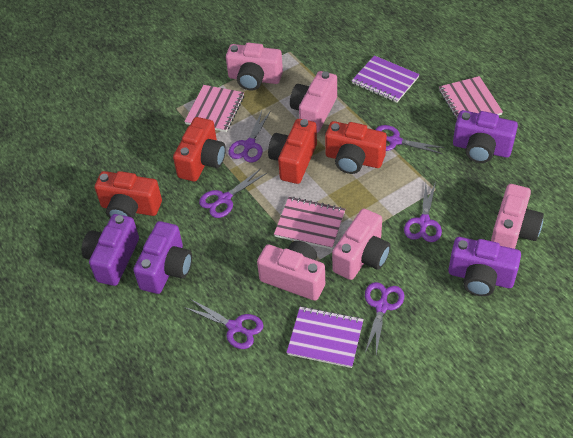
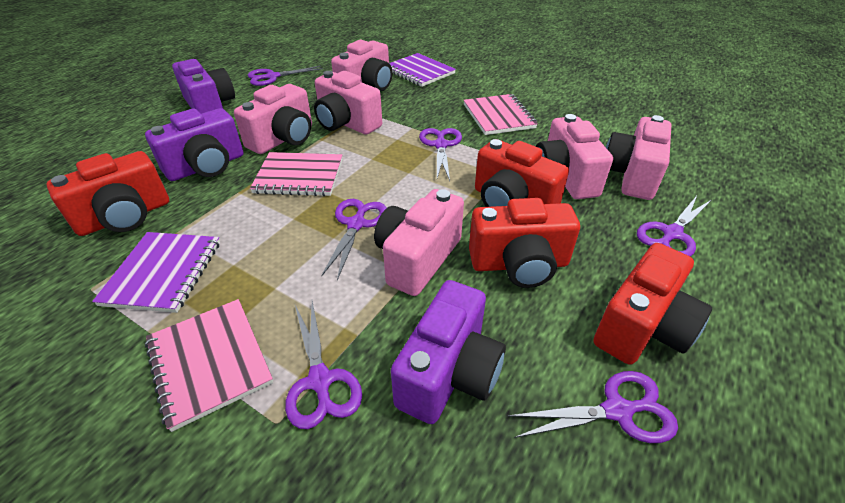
pink camera: 5 -> 6
purple camera: 4 -> 3

